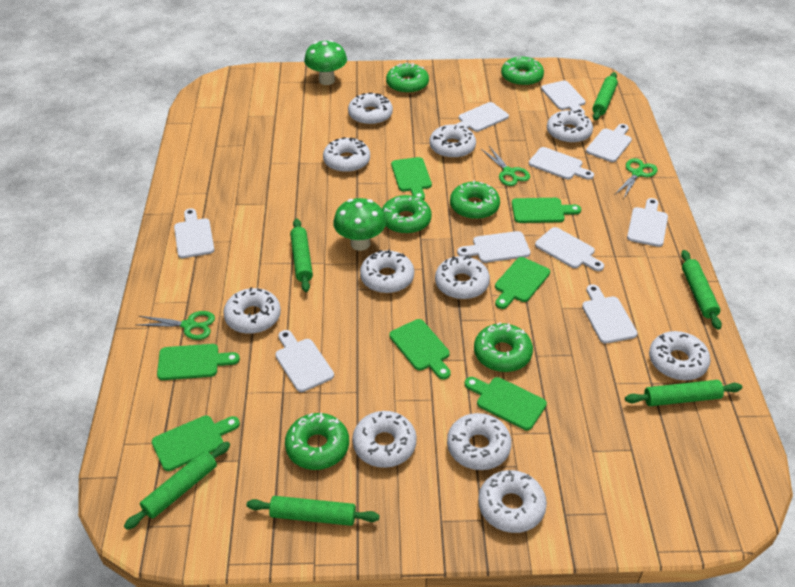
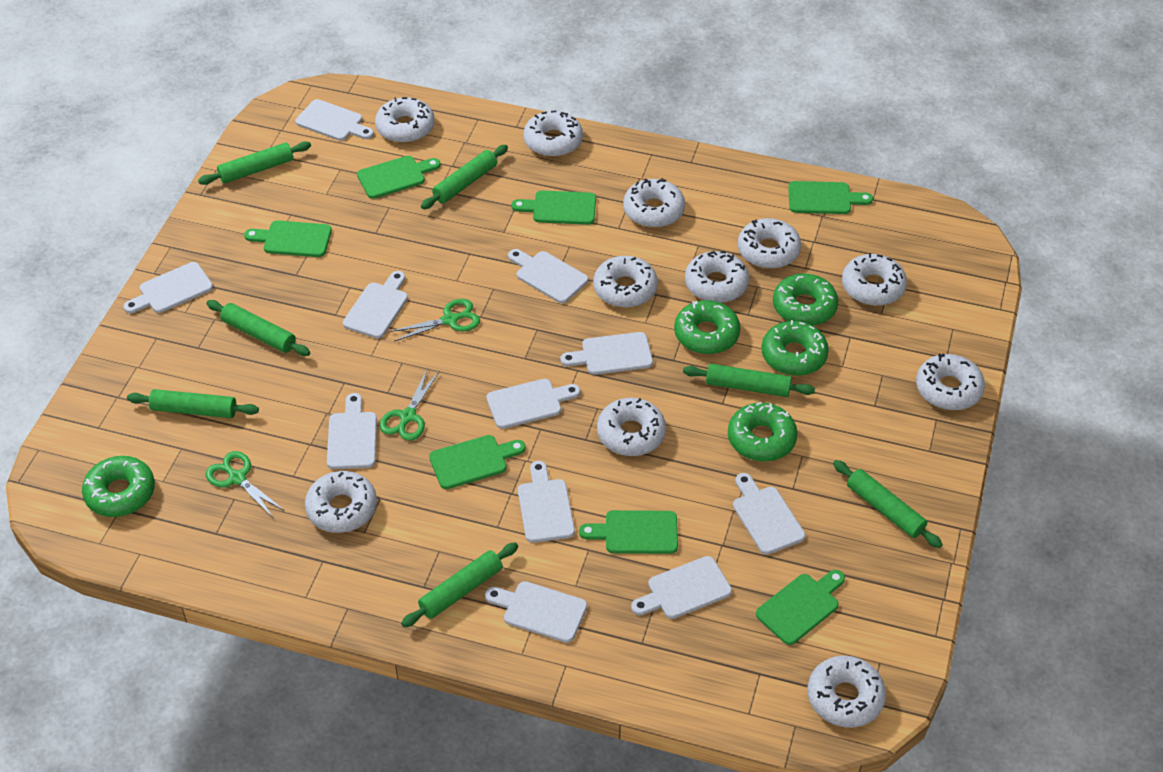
green donut: 6 -> 5
green mushroom: 2 -> 0
green rolling pin: 6 -> 7
white cutting board: 10 -> 11

